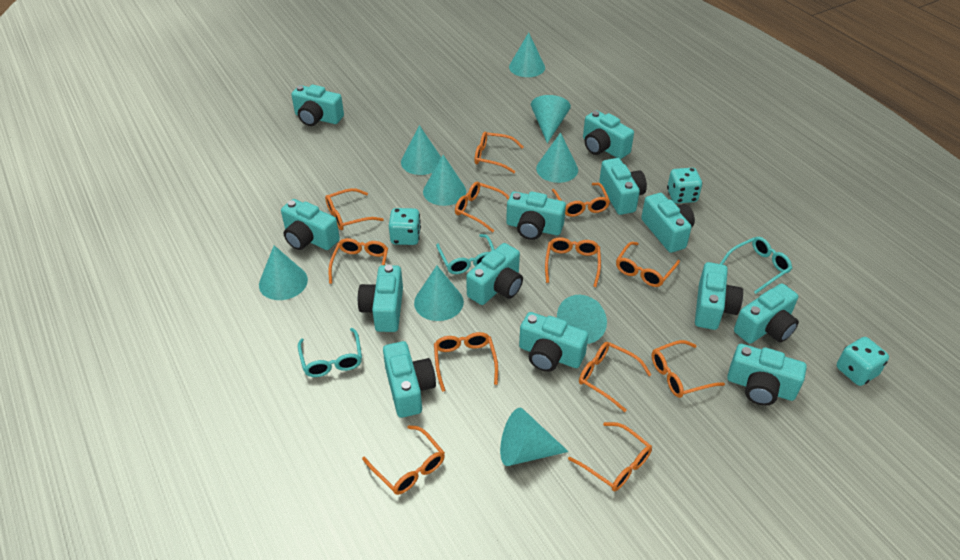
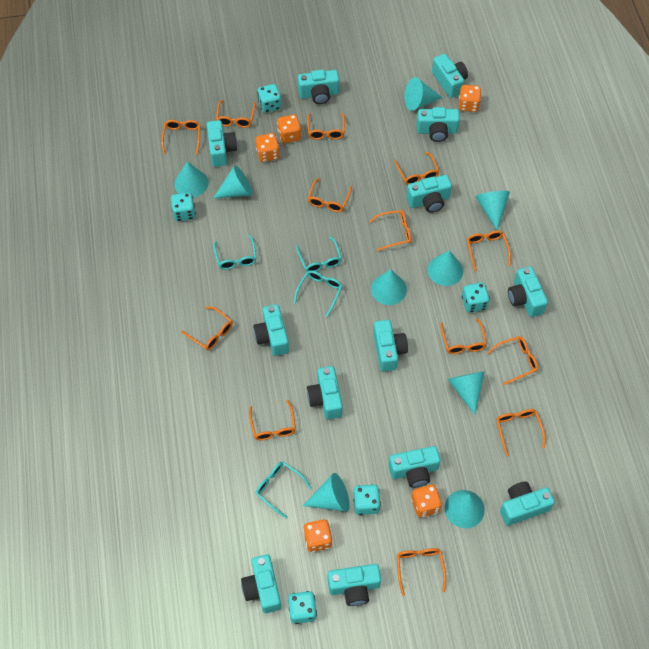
orange dice: 0 -> 5
orange glasses: 12 -> 13
turquoise dice: 3 -> 5
turquoise glasses: 3 -> 4

